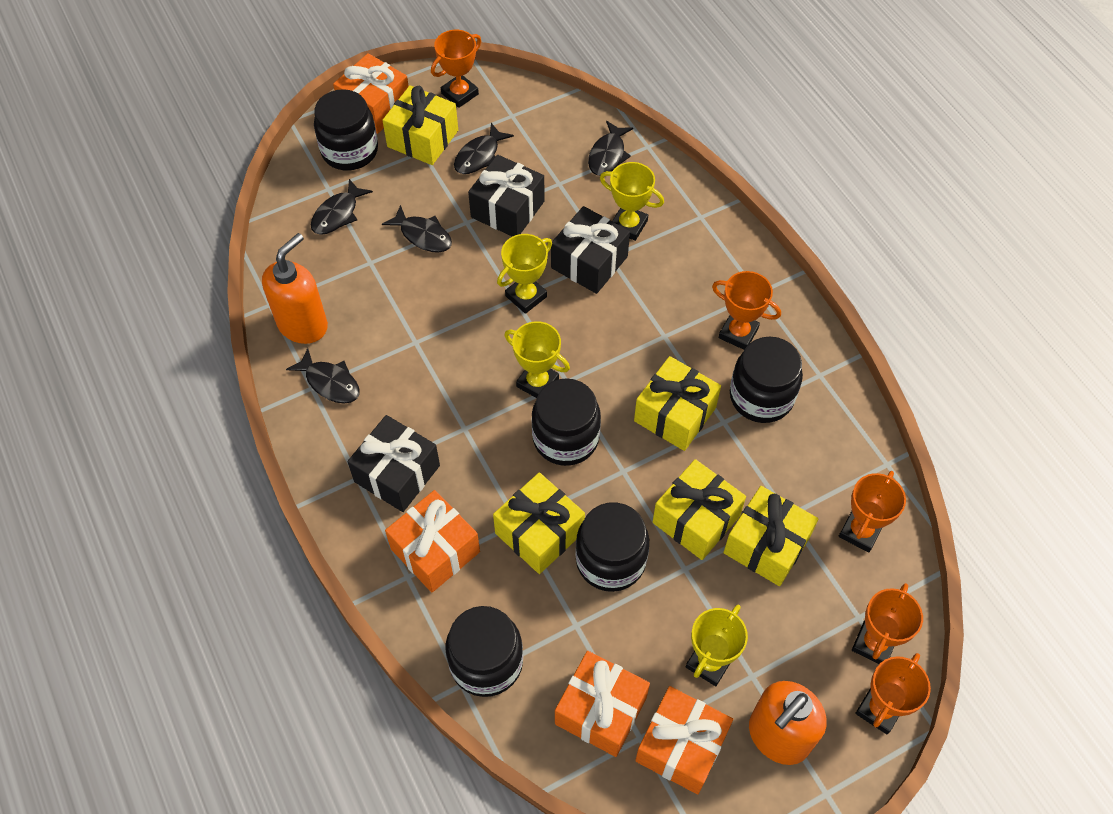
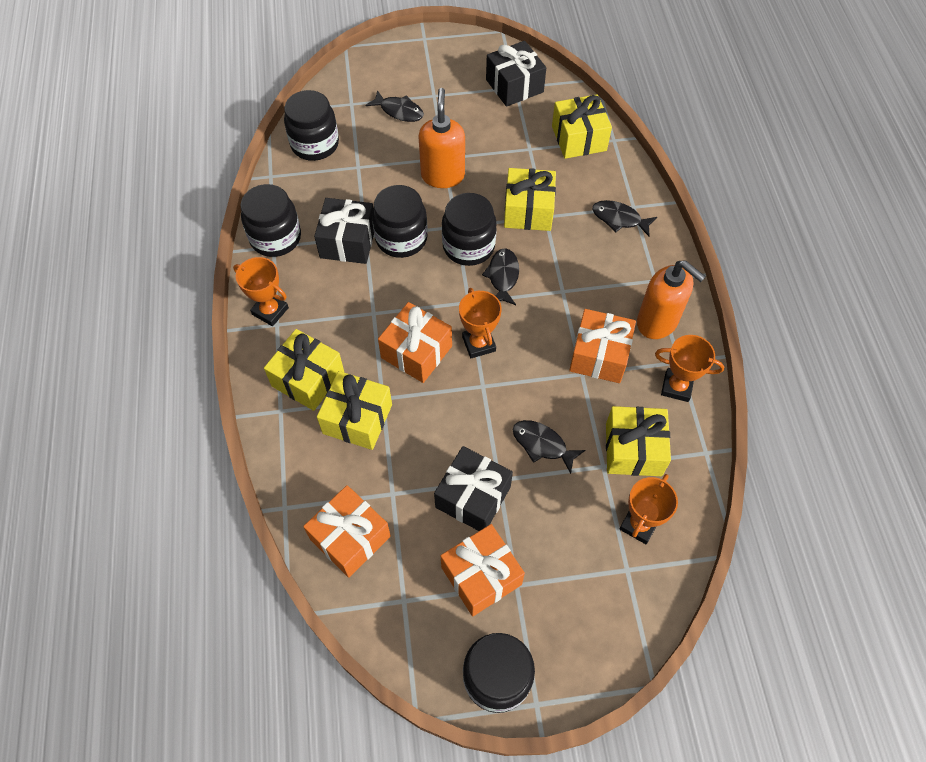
black fish: 5 -> 4
orange trophy: 5 -> 4
yellow trophy: 4 -> 0

